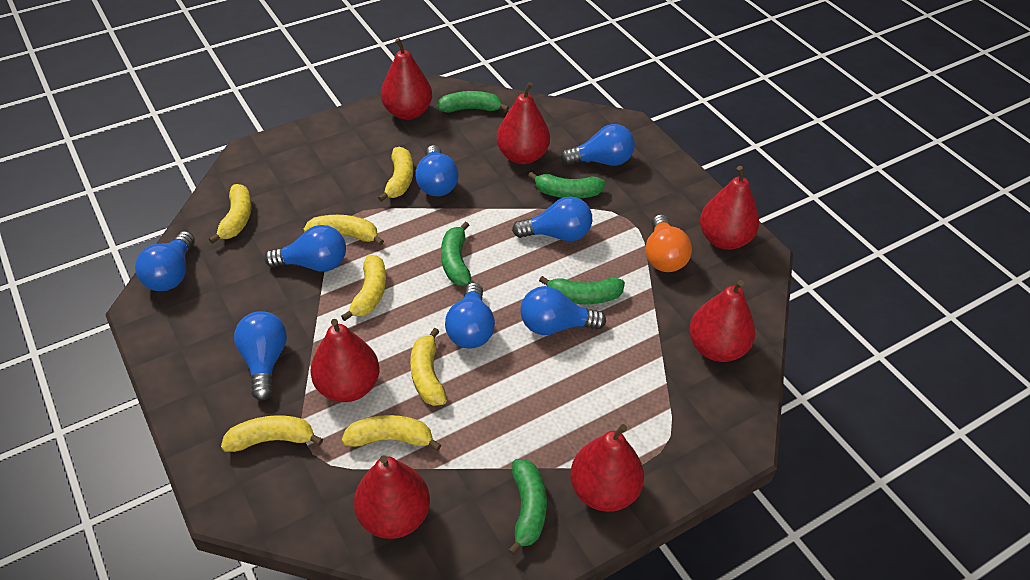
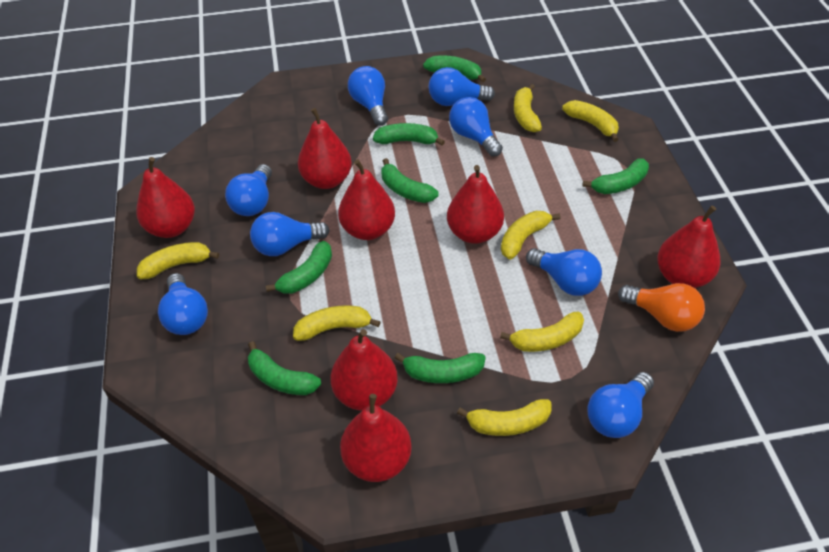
green banana: 5 -> 7

